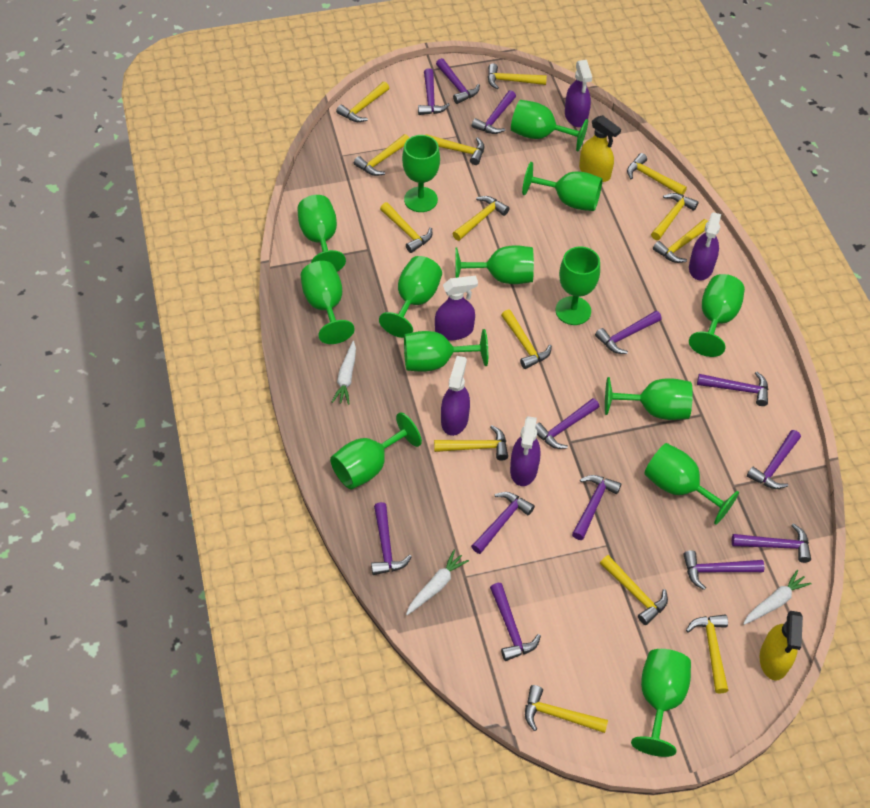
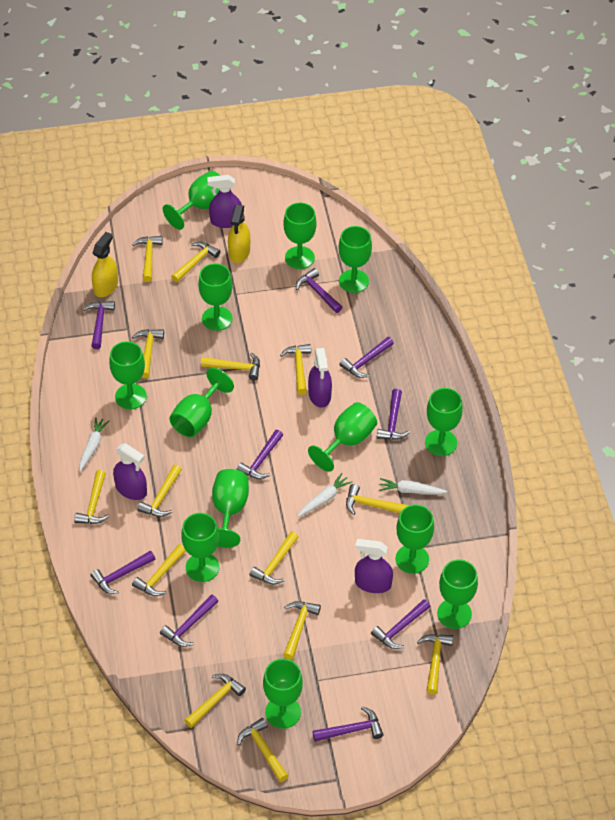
green goblet: 14 -> 13
purple hammer: 13 -> 9
purple spray bottle: 5 -> 4

